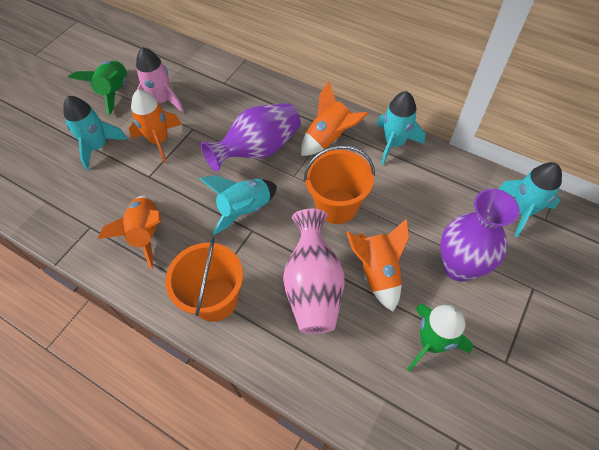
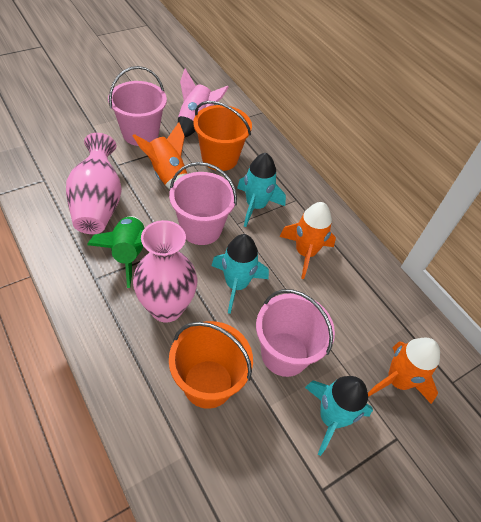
green rocket: 2 -> 1
orange rocket: 4 -> 3
pink bucket: 0 -> 3
pink vase: 1 -> 2
purple vase: 2 -> 0
turquoise rocket: 4 -> 3

